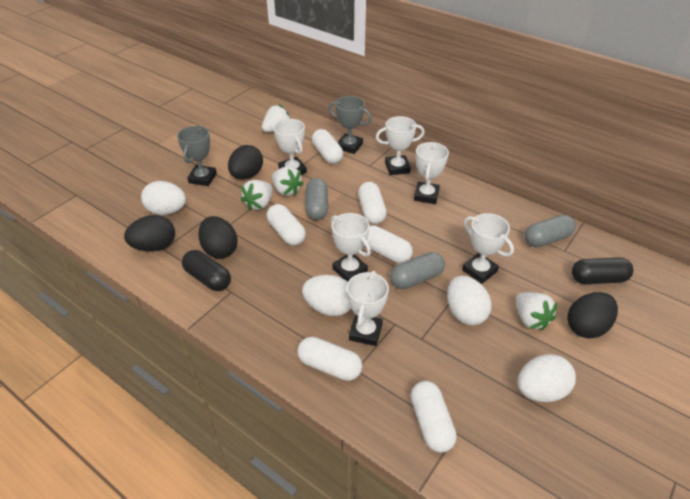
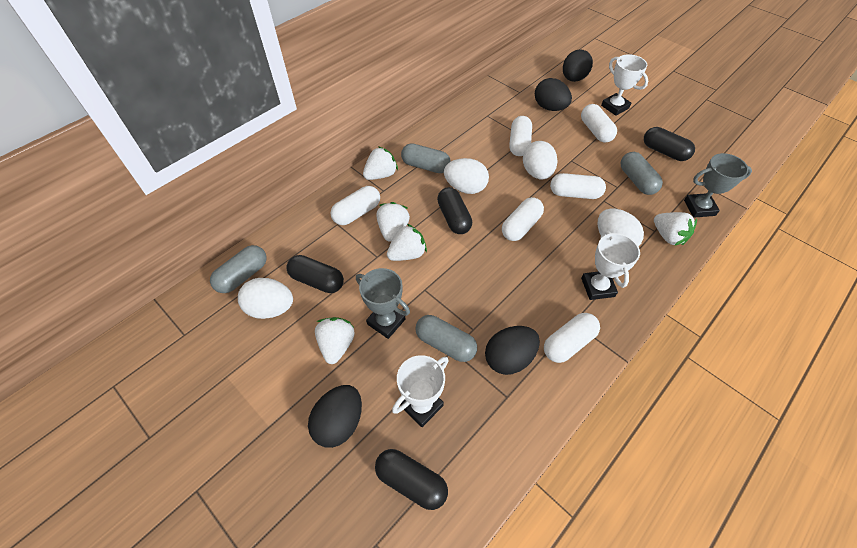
black capsule: 2 -> 4
grey capsule: 3 -> 4
white strawberry: 4 -> 5
white trophy: 6 -> 3

